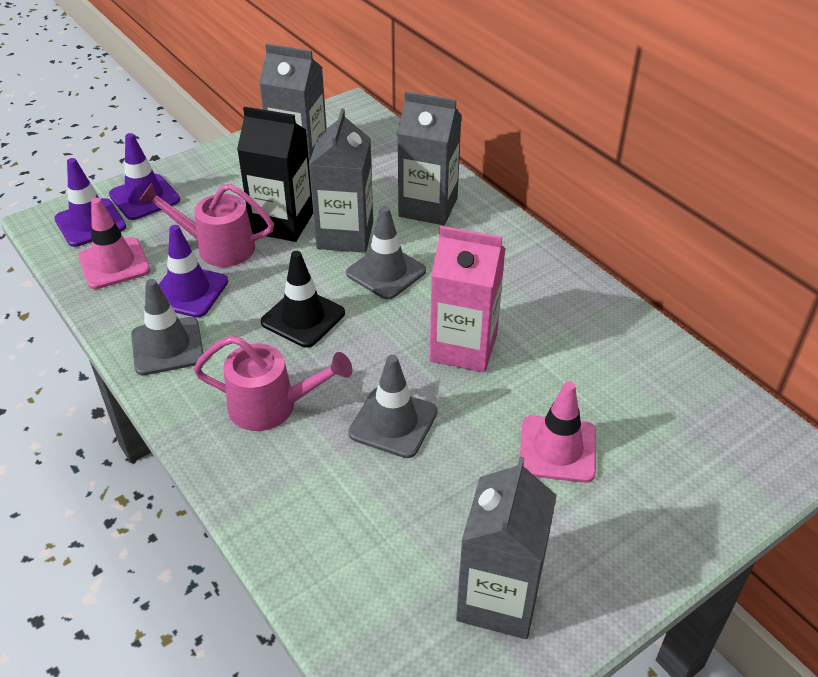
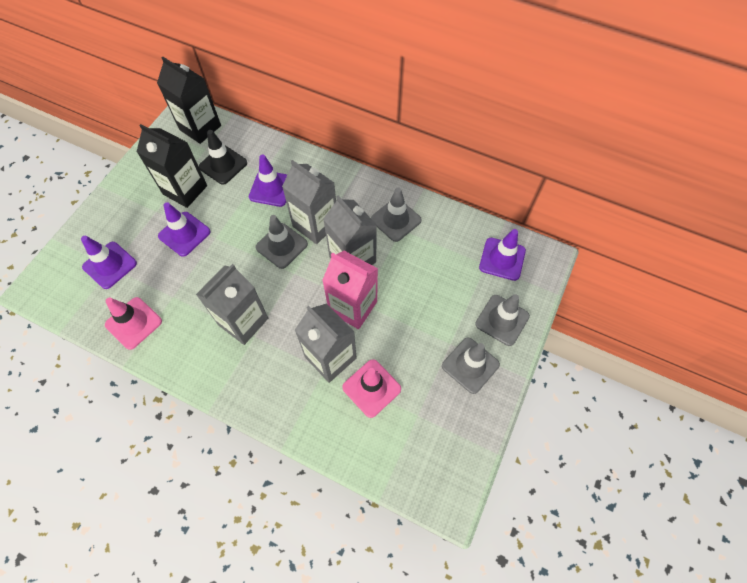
black carton: 1 -> 2
grey traffic cone: 3 -> 4
pink watering can: 2 -> 0
purple traffic cone: 3 -> 4

